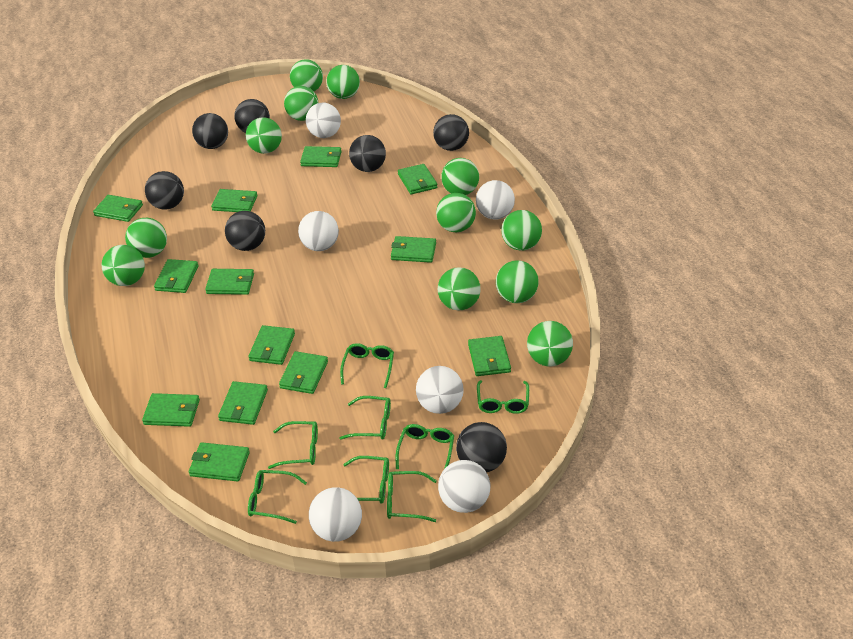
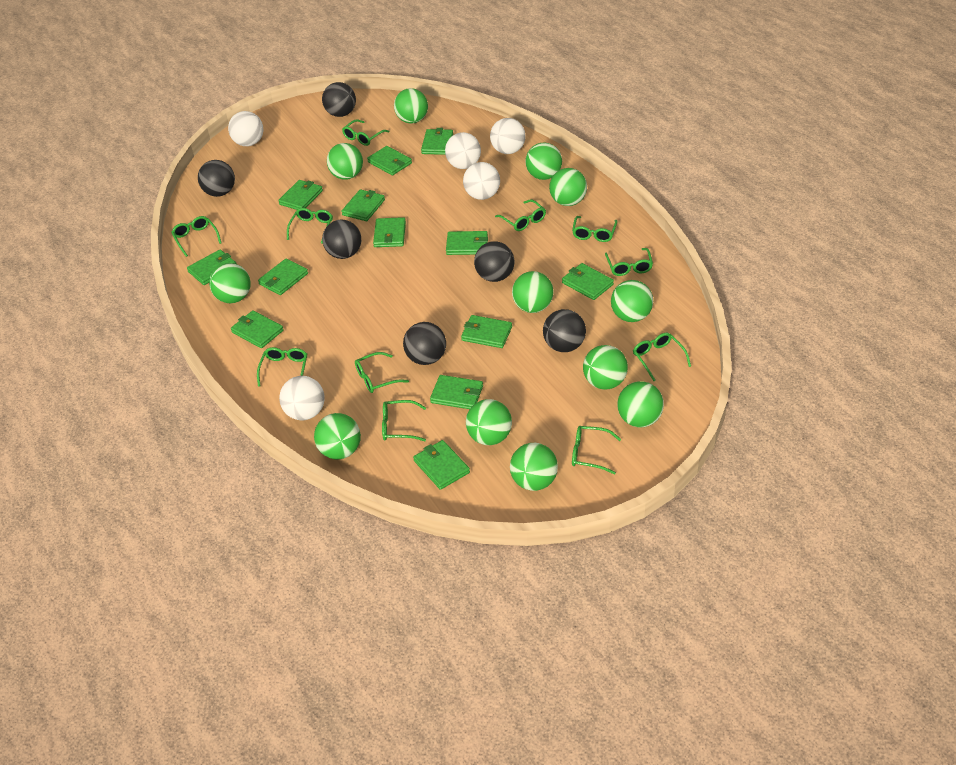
black ball: 7 -> 6
green glasses: 8 -> 11
white ball: 6 -> 5

